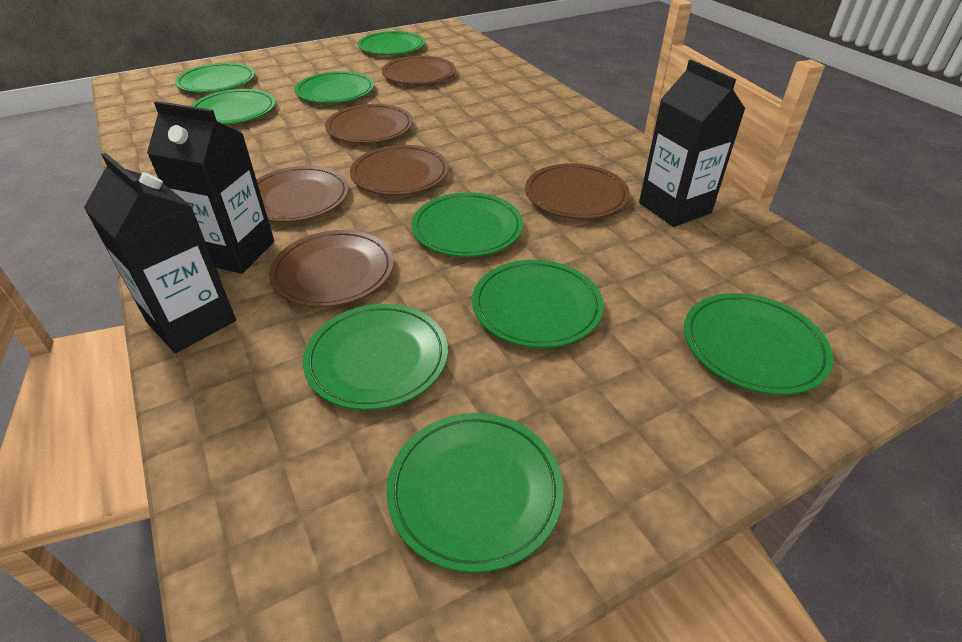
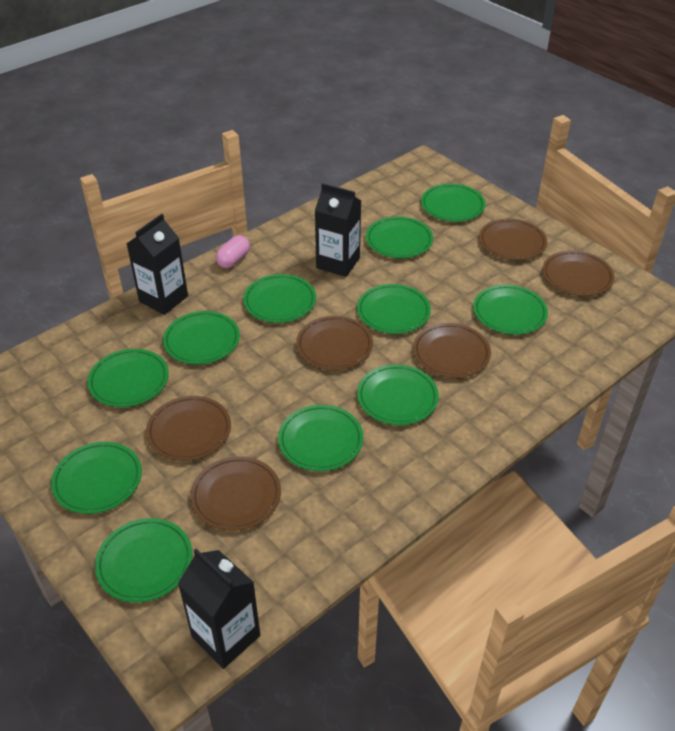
green plate: 9 -> 11
pink capsule: 0 -> 1

